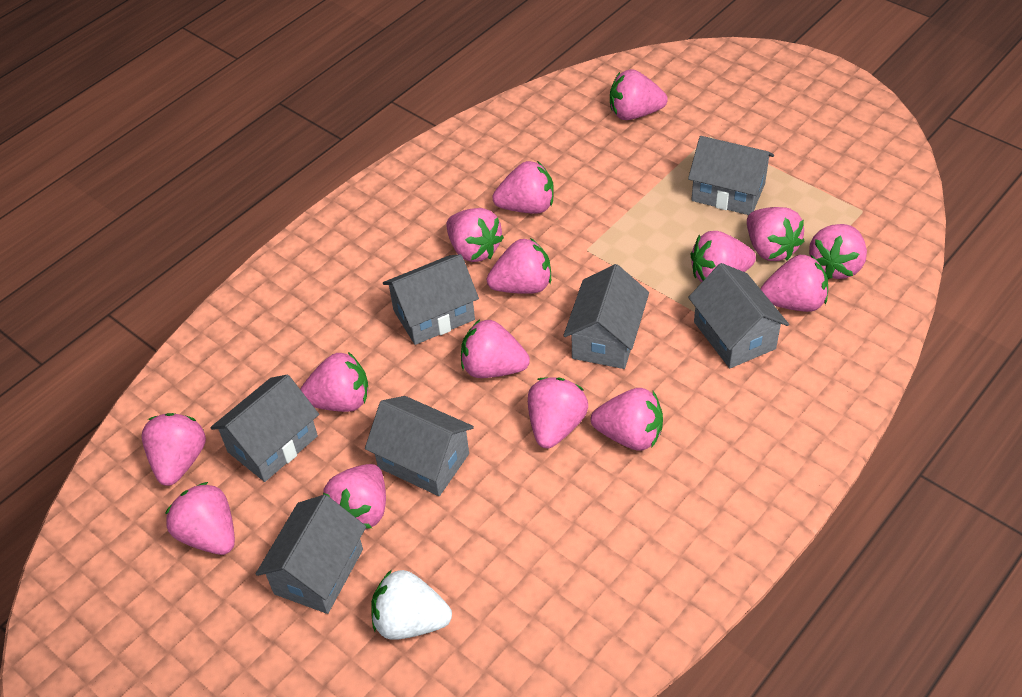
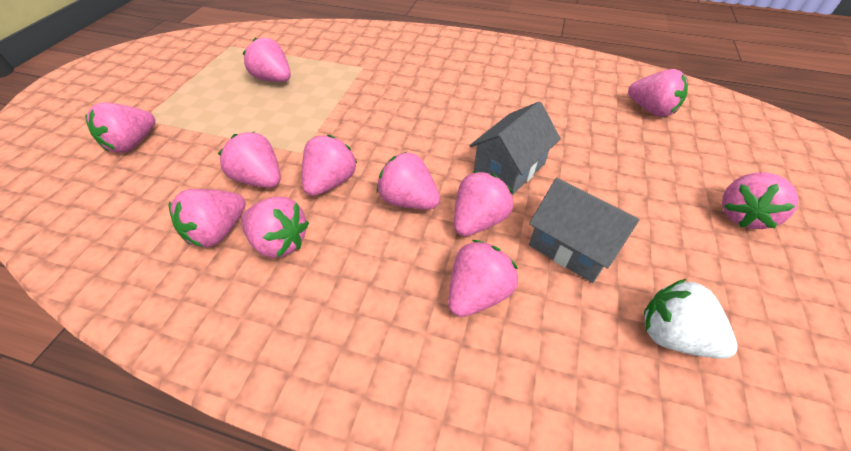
grey house: 7 -> 2
pink strawberry: 15 -> 11

